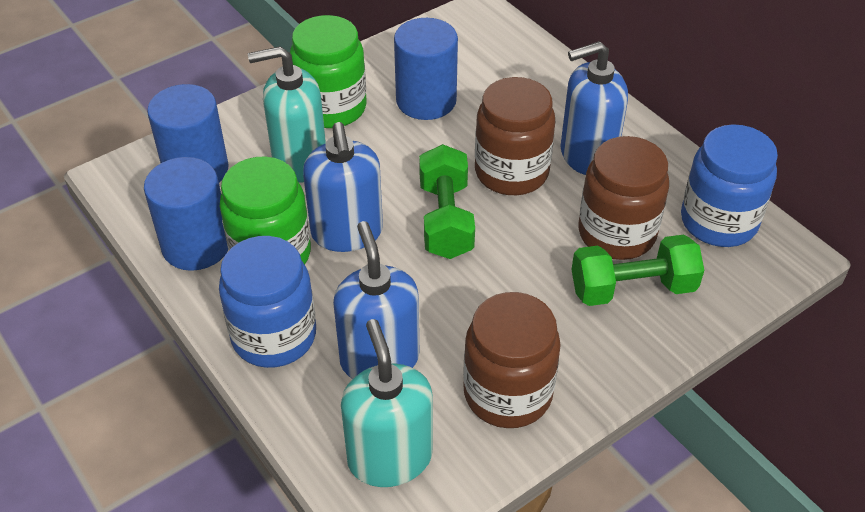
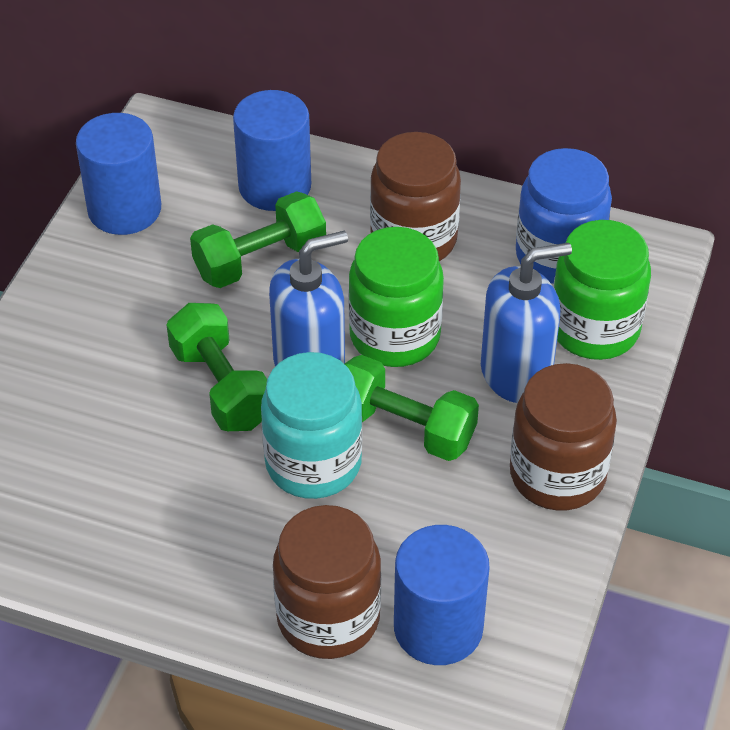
blue jar: 2 -> 1
blue soap dispenser: 3 -> 2
green dumbbell: 2 -> 3
turquoise jar: 0 -> 1
turquoise soap dispenser: 2 -> 0

